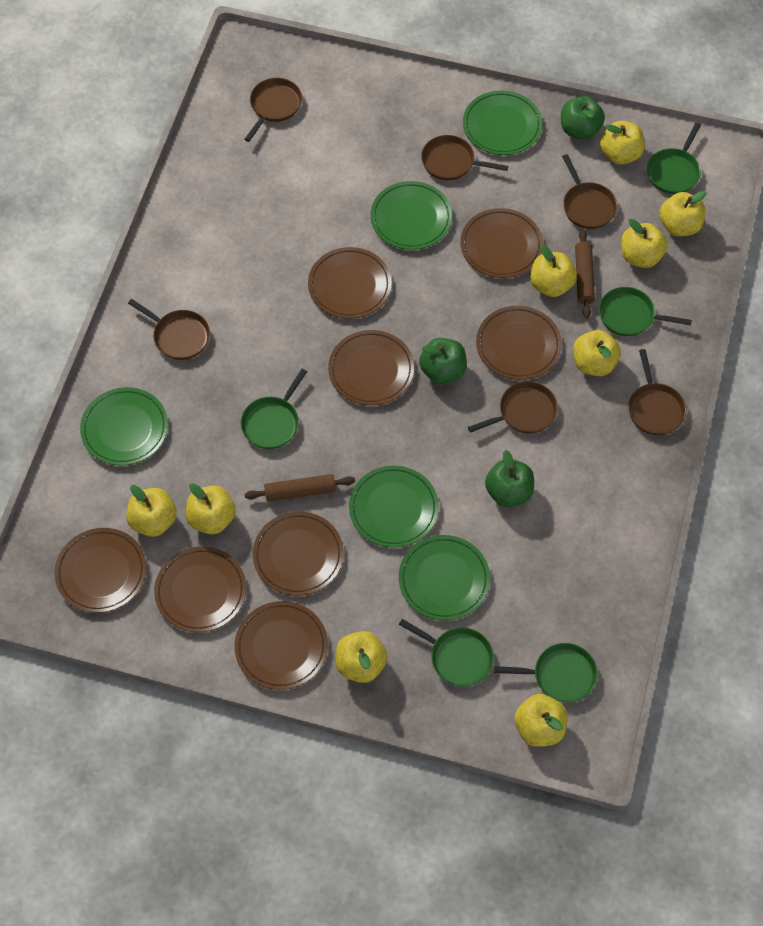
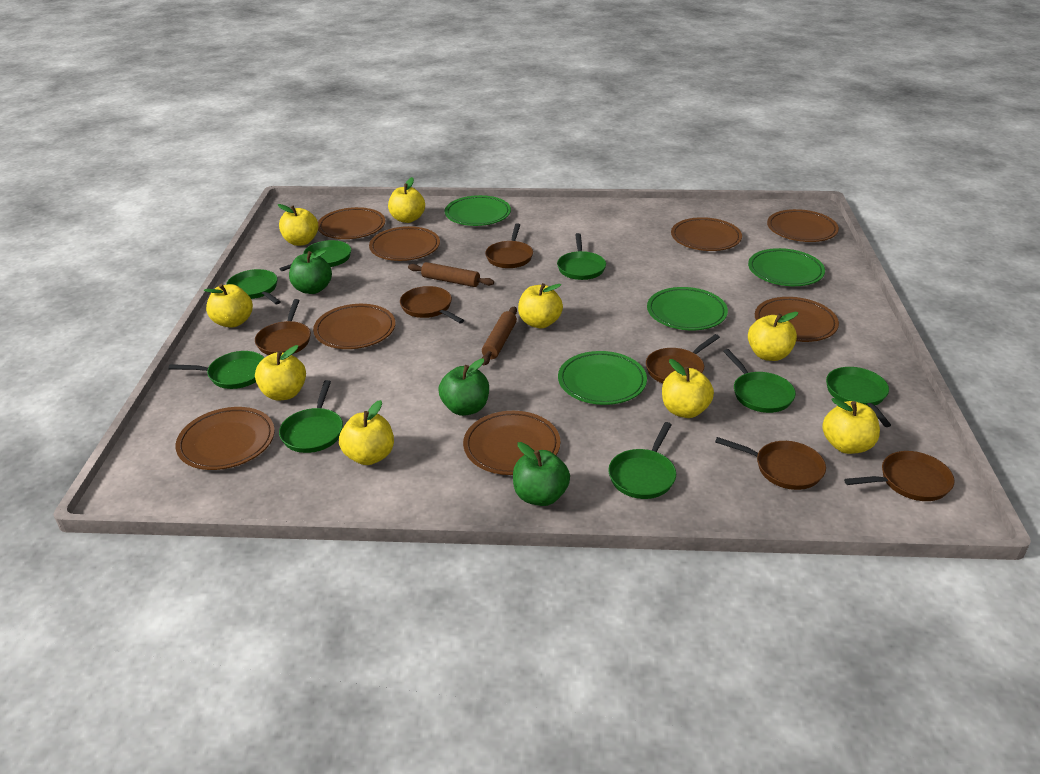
green pan: 5 -> 8
green plate: 5 -> 4

